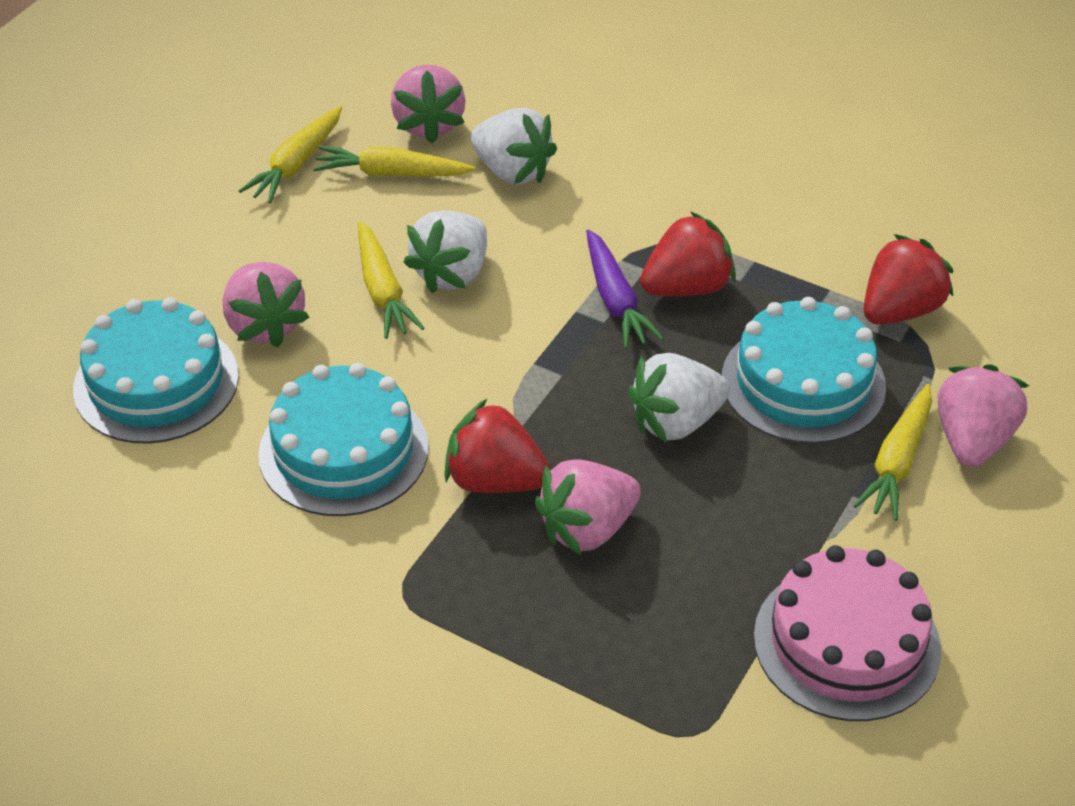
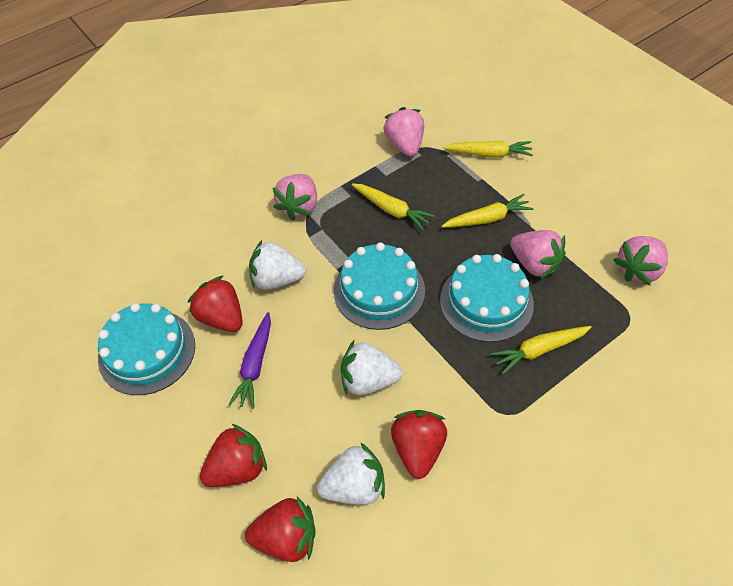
pink cake: 1 -> 0
red strawberry: 3 -> 4

